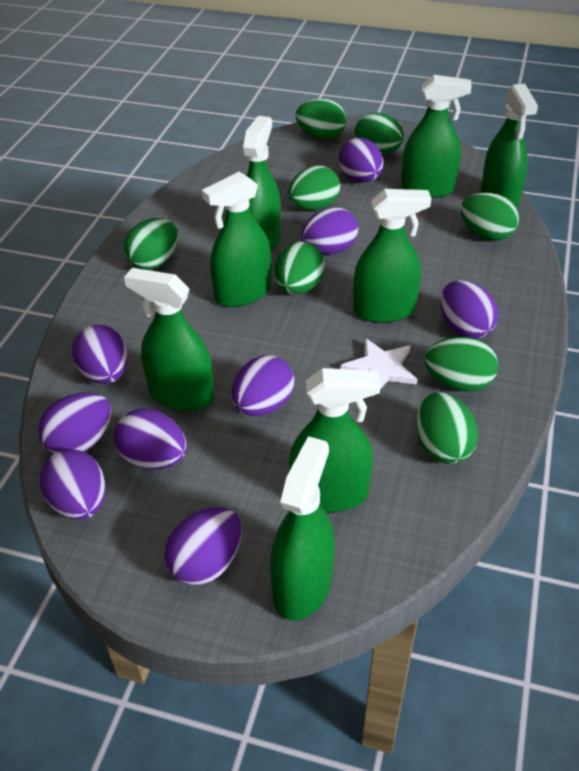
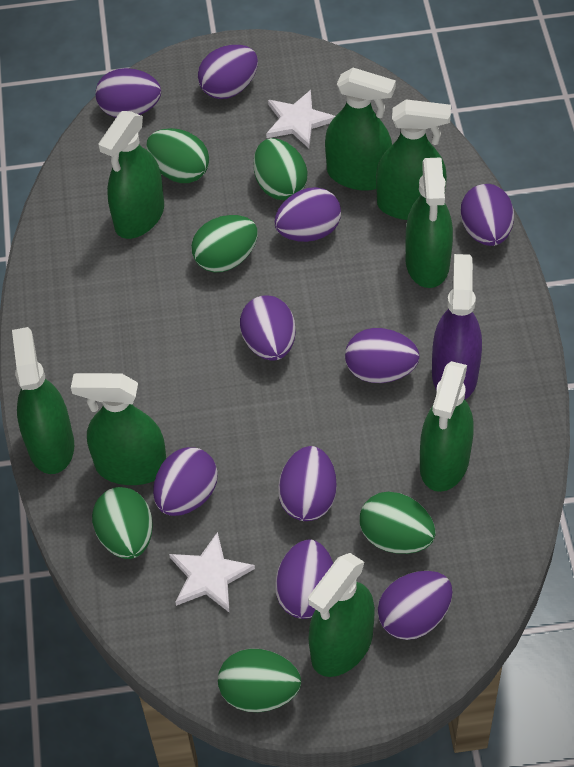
green egg: 8 -> 6
purple egg: 9 -> 10
purple spray bottle: 0 -> 1
white star: 1 -> 2

